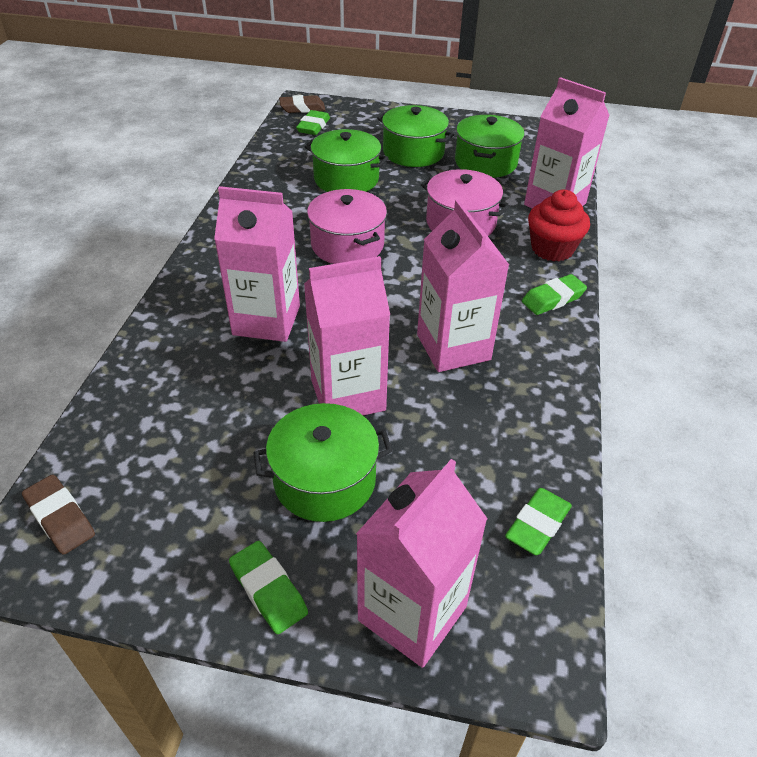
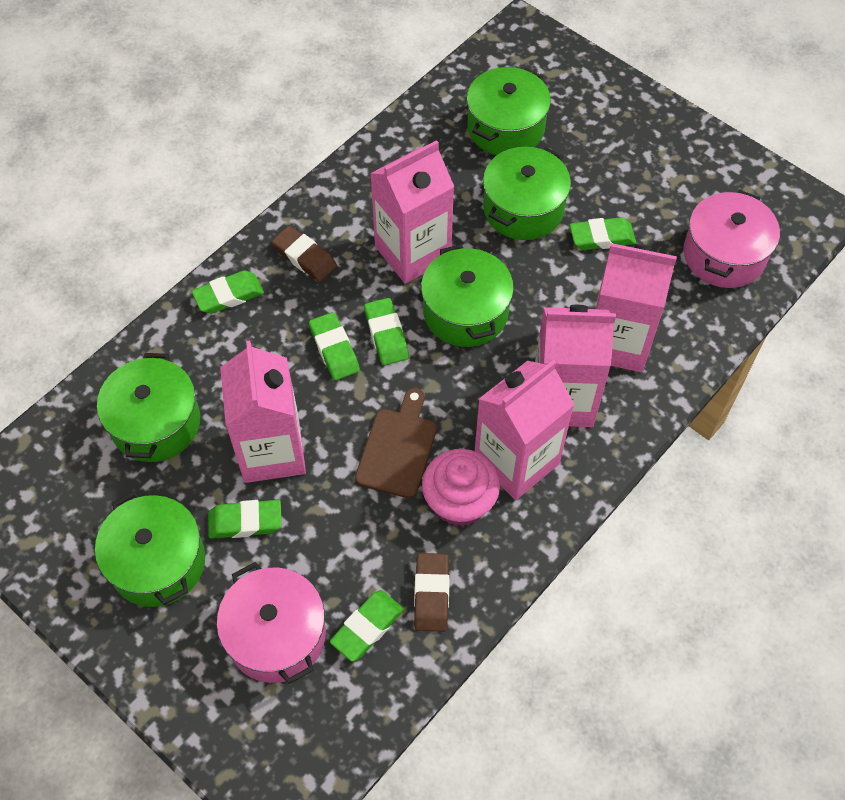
brown cutting board: 0 -> 1
green eraser: 4 -> 6
green pot: 4 -> 5
pink cupcake: 0 -> 1
red cupcake: 1 -> 0

